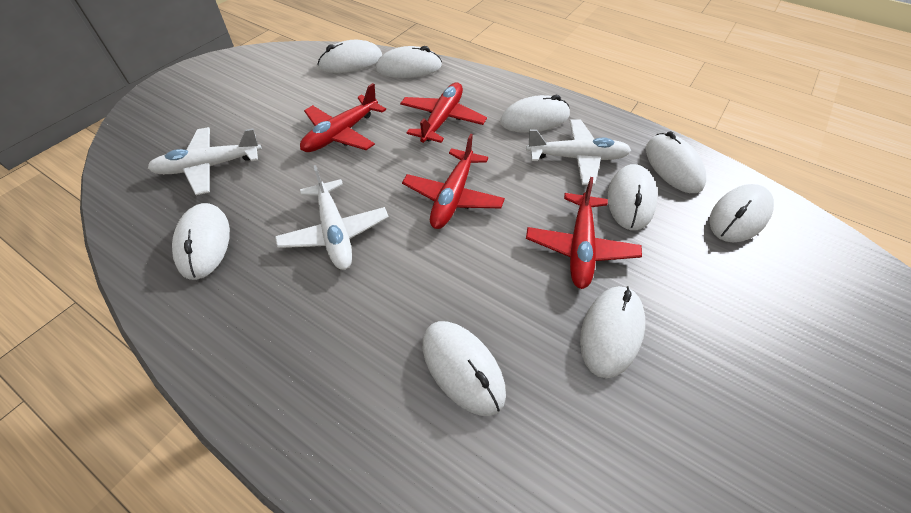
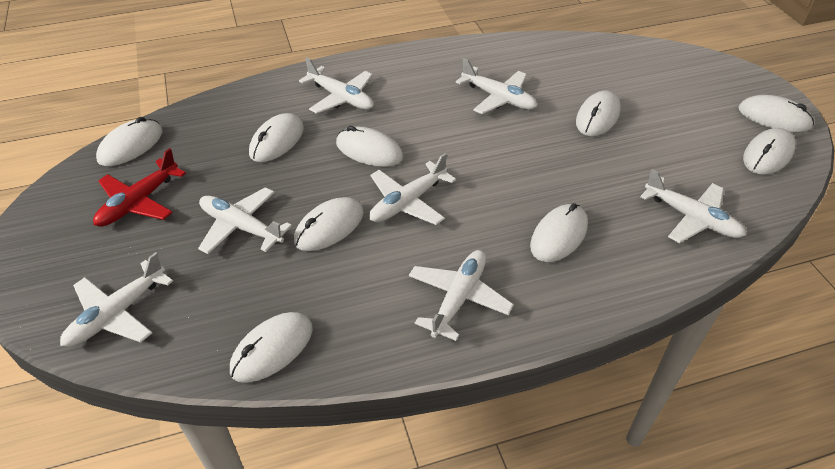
red plane: 4 -> 1
white plane: 3 -> 7

